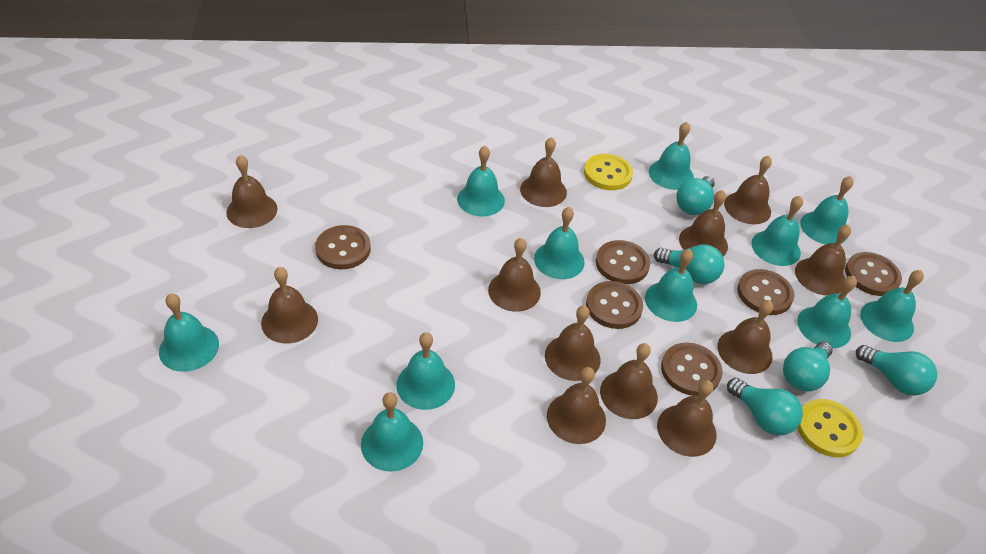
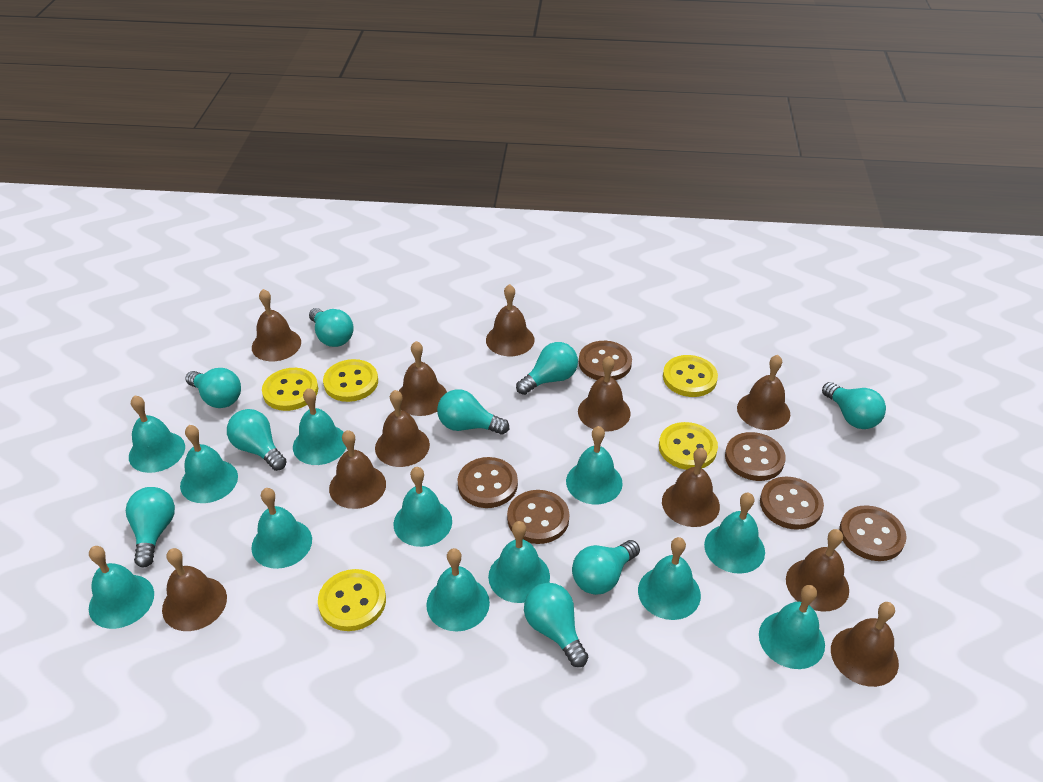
brown bell: 12 -> 11
turquoise bell: 11 -> 12
turquoise light bulb: 5 -> 9
yellow button: 2 -> 5

